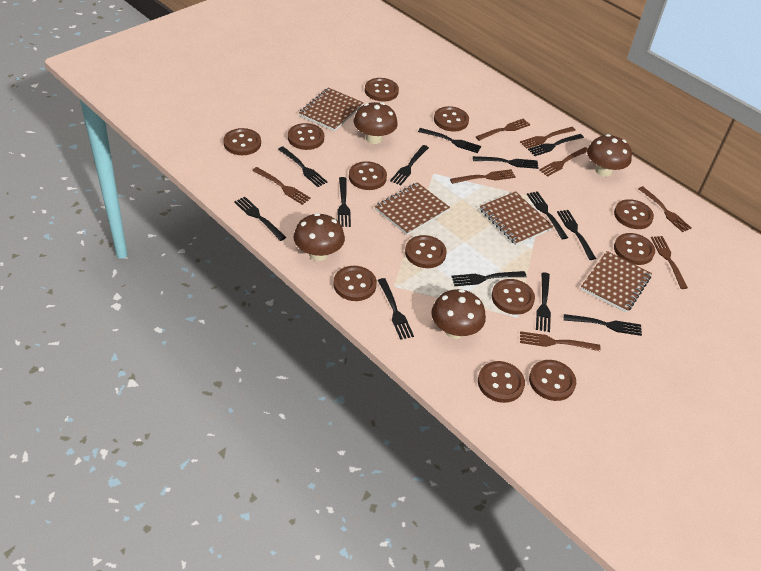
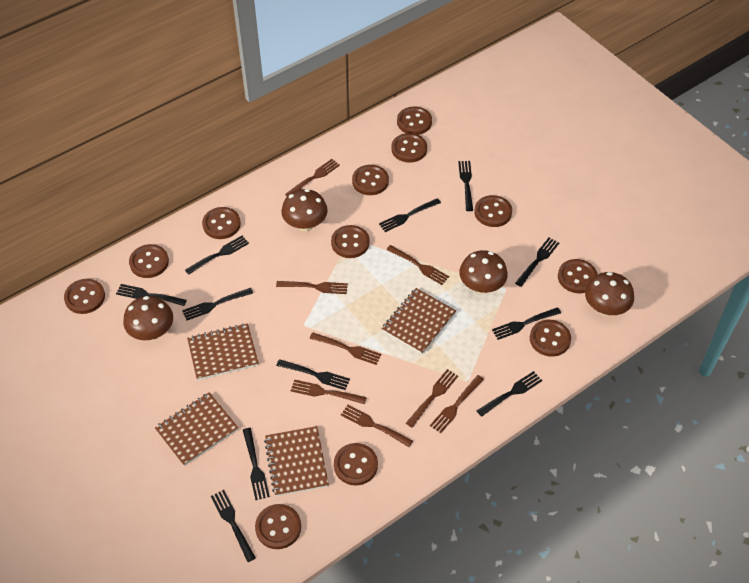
black fork: 13 -> 11

